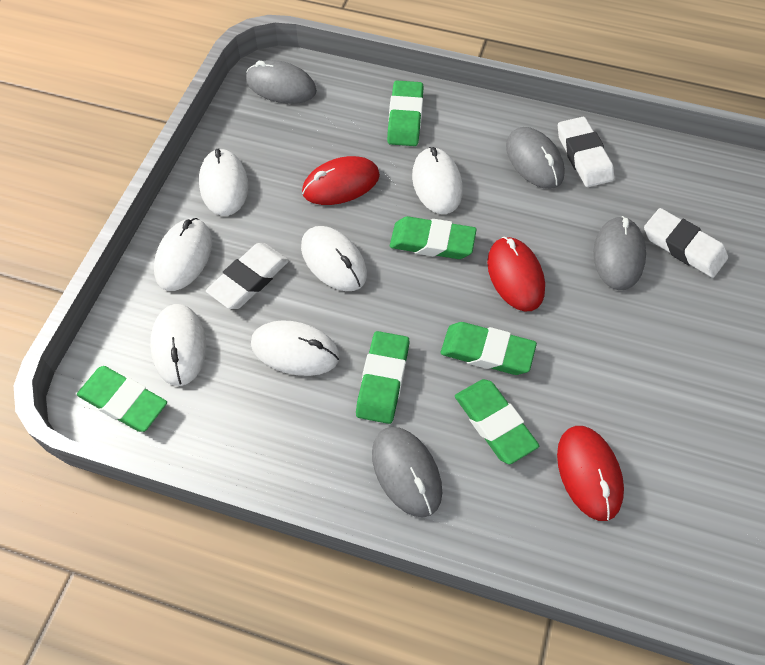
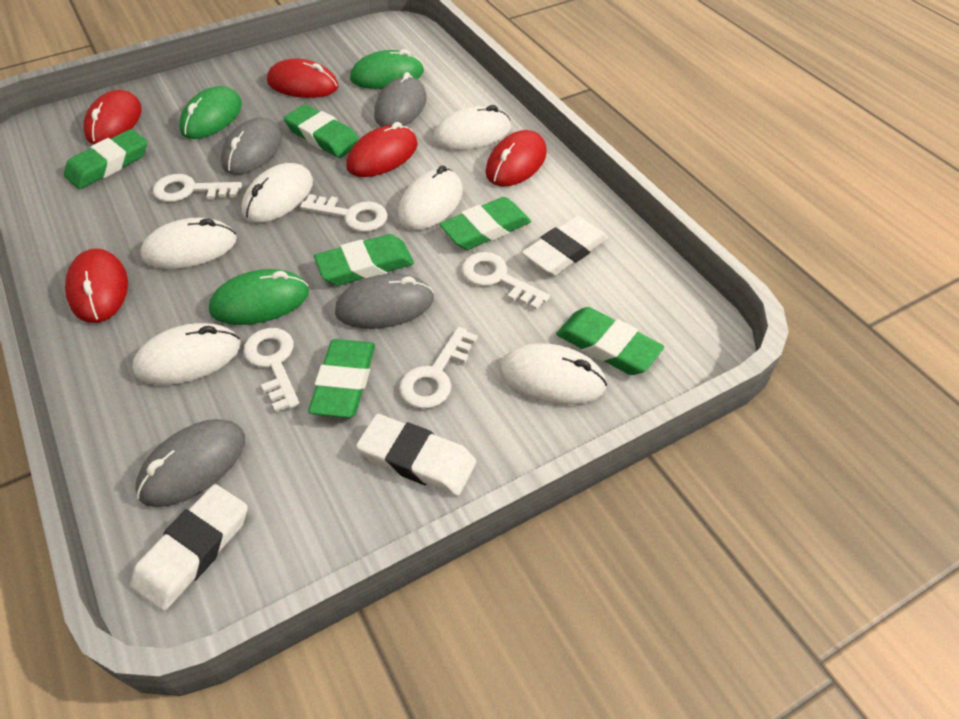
green mouse: 0 -> 3
red mouse: 3 -> 5
white key: 0 -> 5

